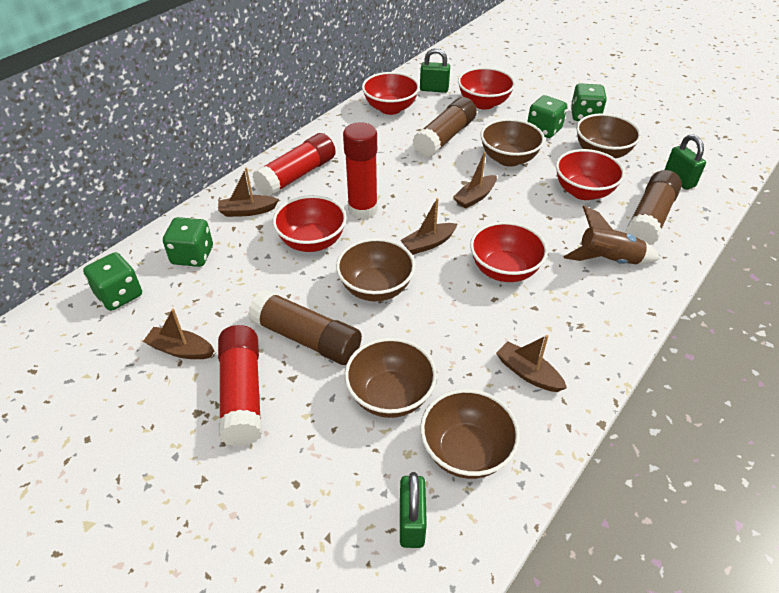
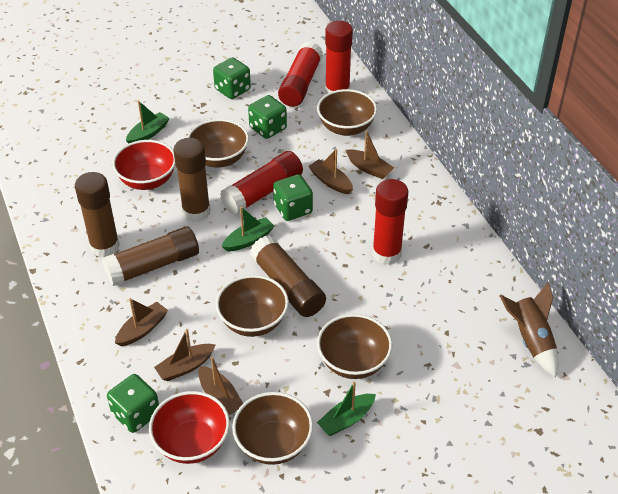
brown glue stick: 3 -> 4
green boat: 0 -> 3
green padlock: 3 -> 0
red bowl: 5 -> 2
red glue stick: 3 -> 4

